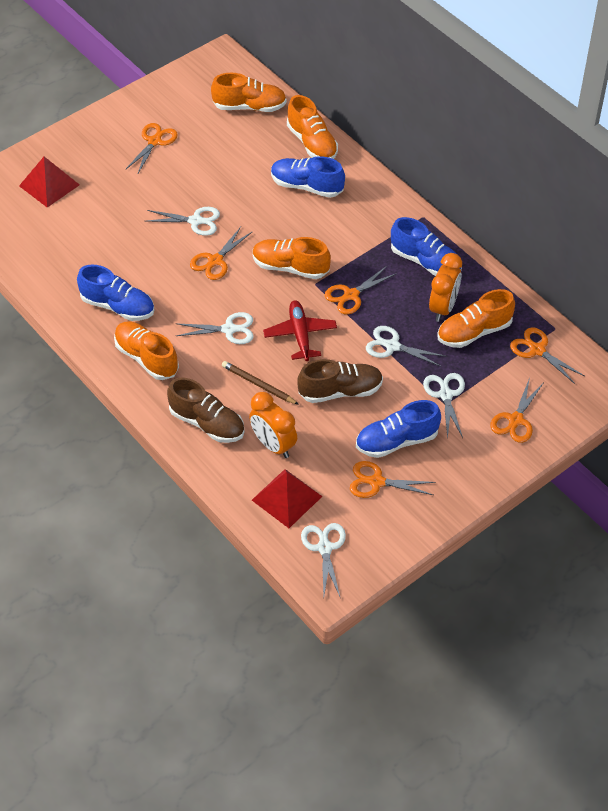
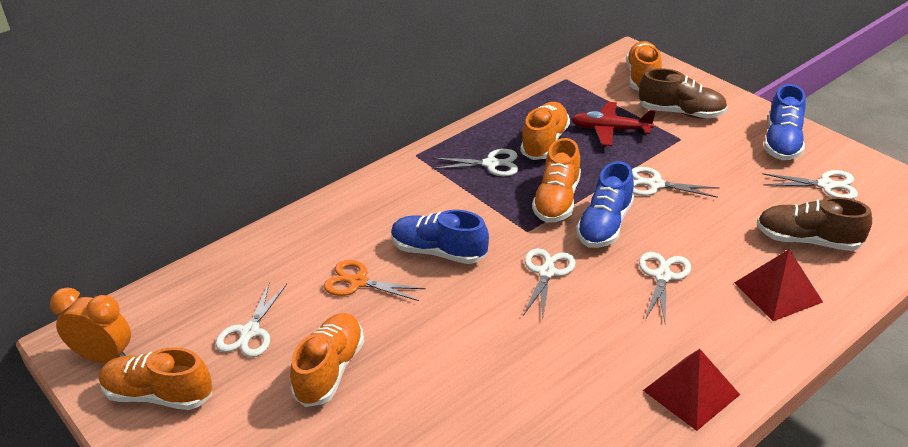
blue shoe: 4 -> 3
brown pencil: 1 -> 0
orange clock: 2 -> 1
orange scissors: 6 -> 1
white scissors: 5 -> 6

